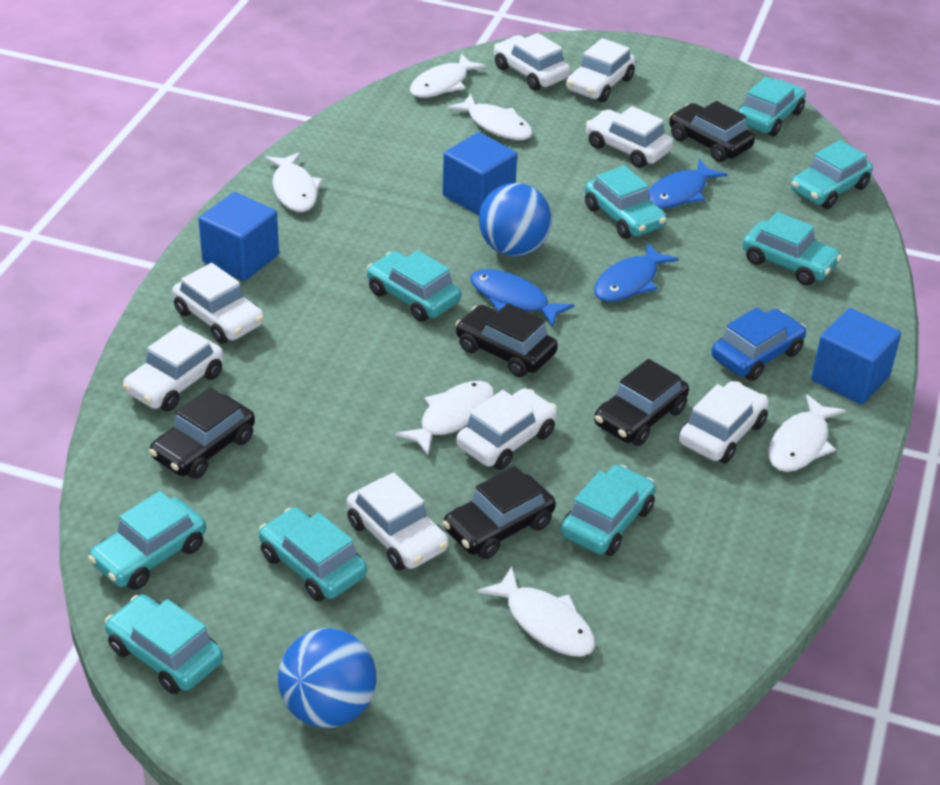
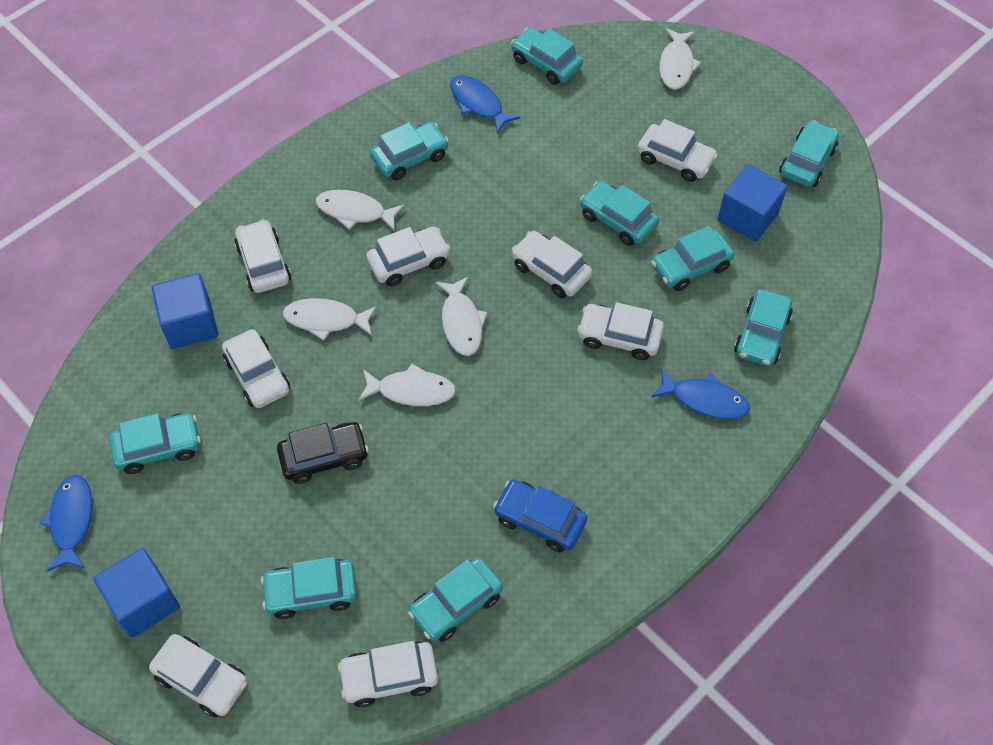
black car: 5 -> 1
blue ball: 2 -> 0
white fish: 6 -> 5

